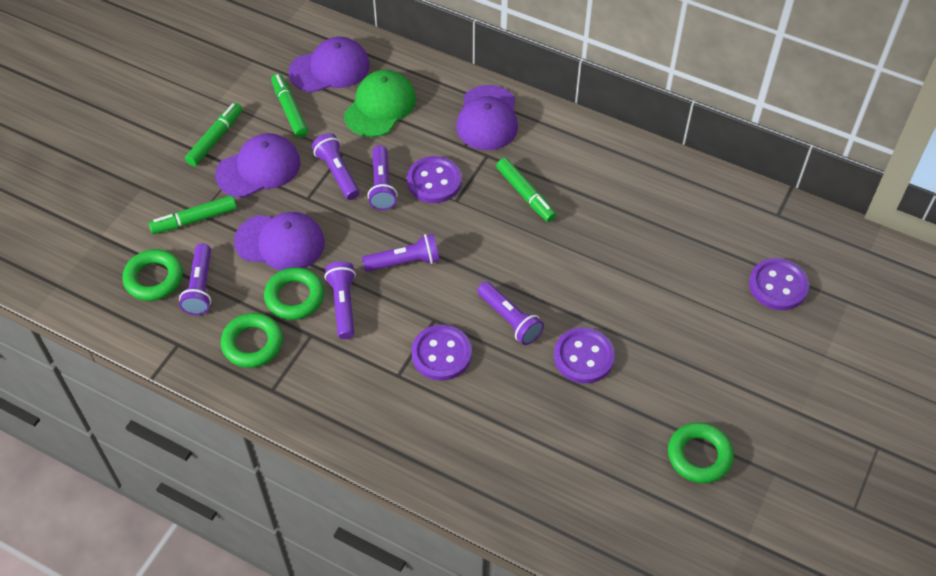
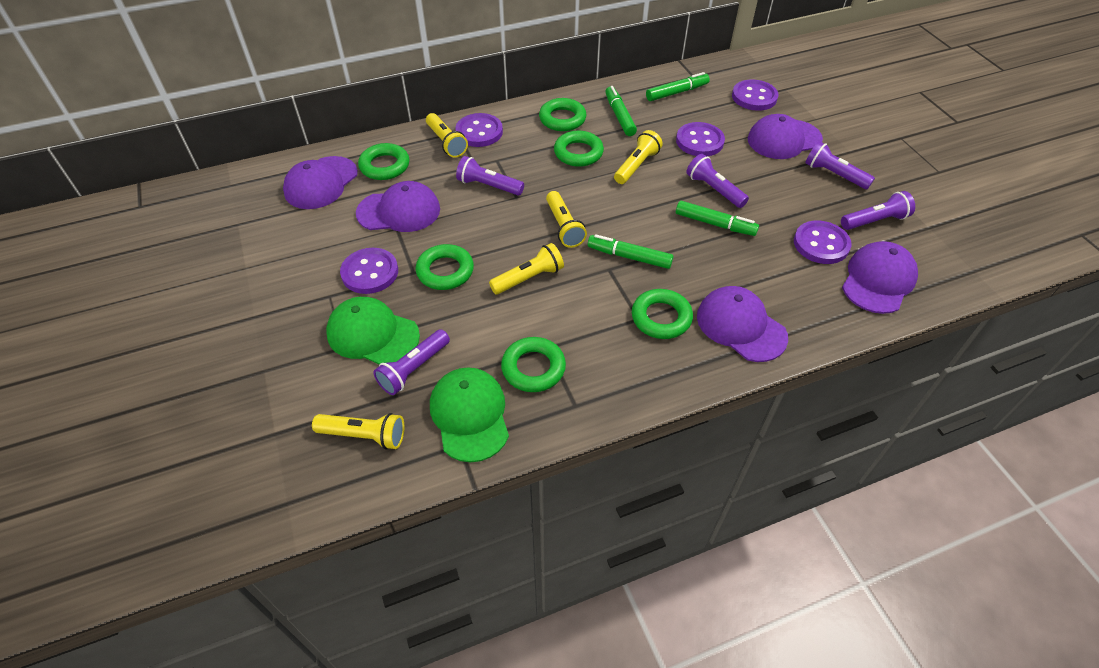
green cap: 1 -> 2
green ring: 4 -> 6
purple button: 4 -> 5
purple cap: 4 -> 5
purple flashlight: 6 -> 5
yellow flashlight: 0 -> 5

